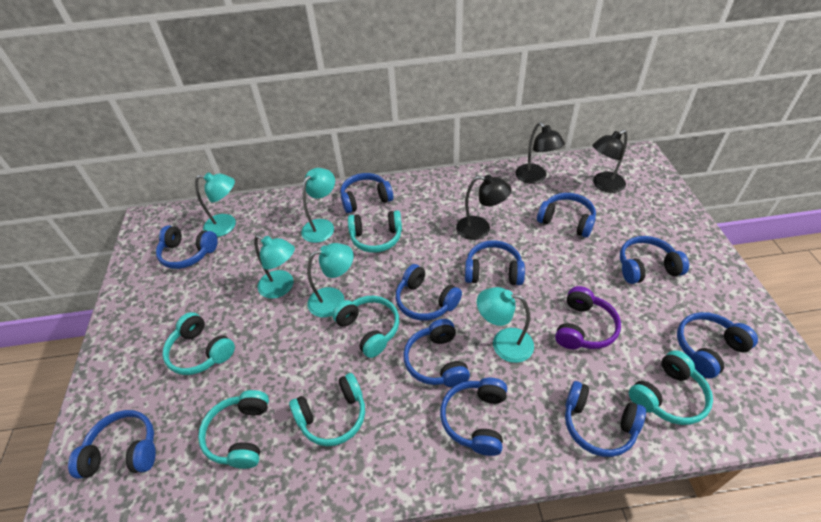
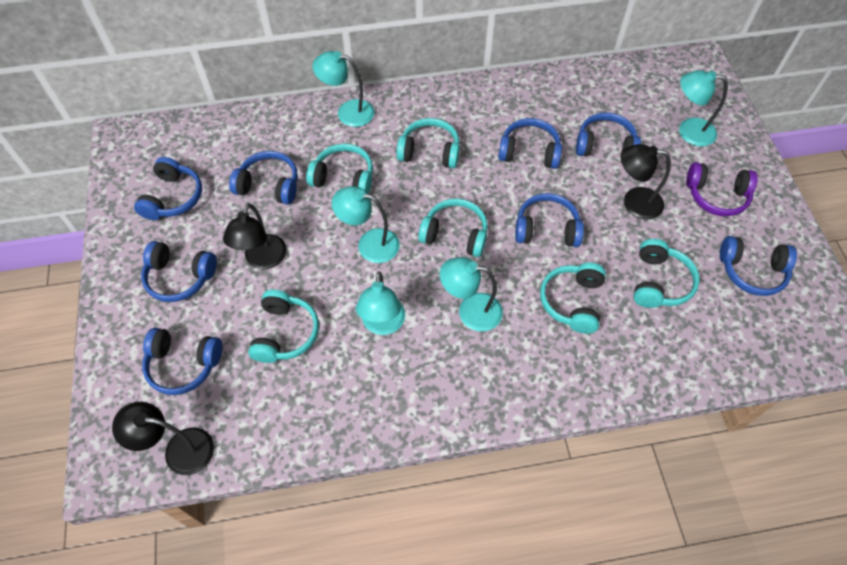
blue headphones: 11 -> 8

